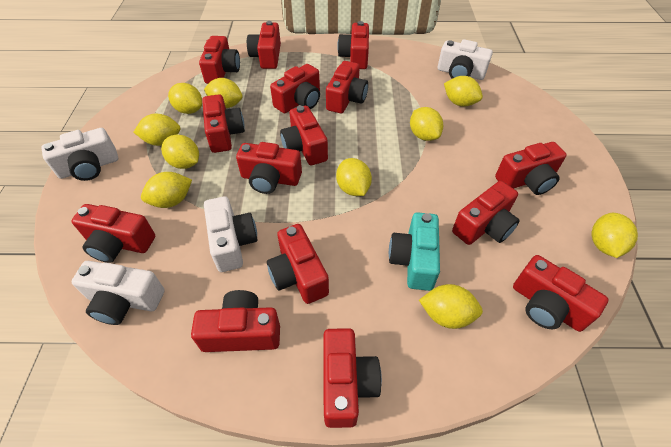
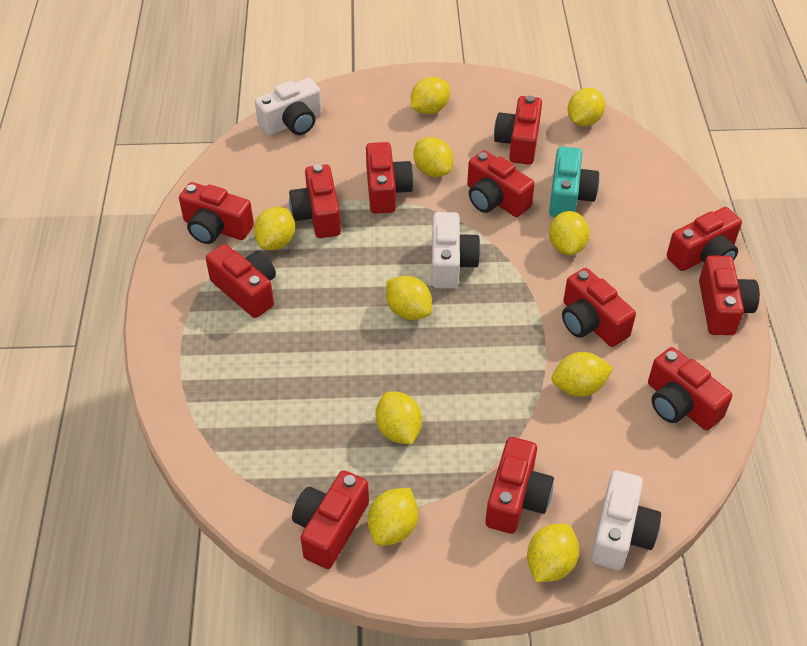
red camera: 15 -> 12
white camera: 4 -> 3

